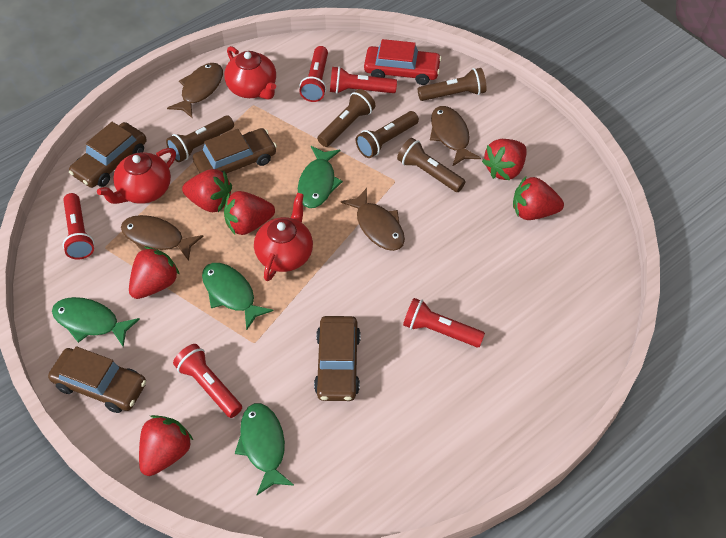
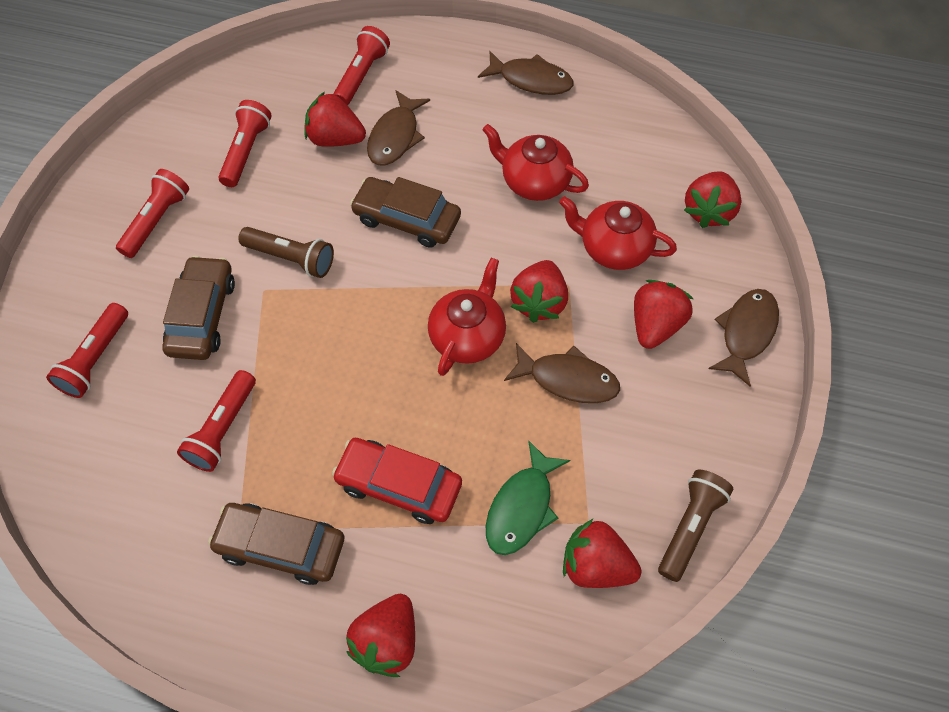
brown car: 4 -> 3
brown flashlight: 5 -> 2
green fish: 4 -> 1

